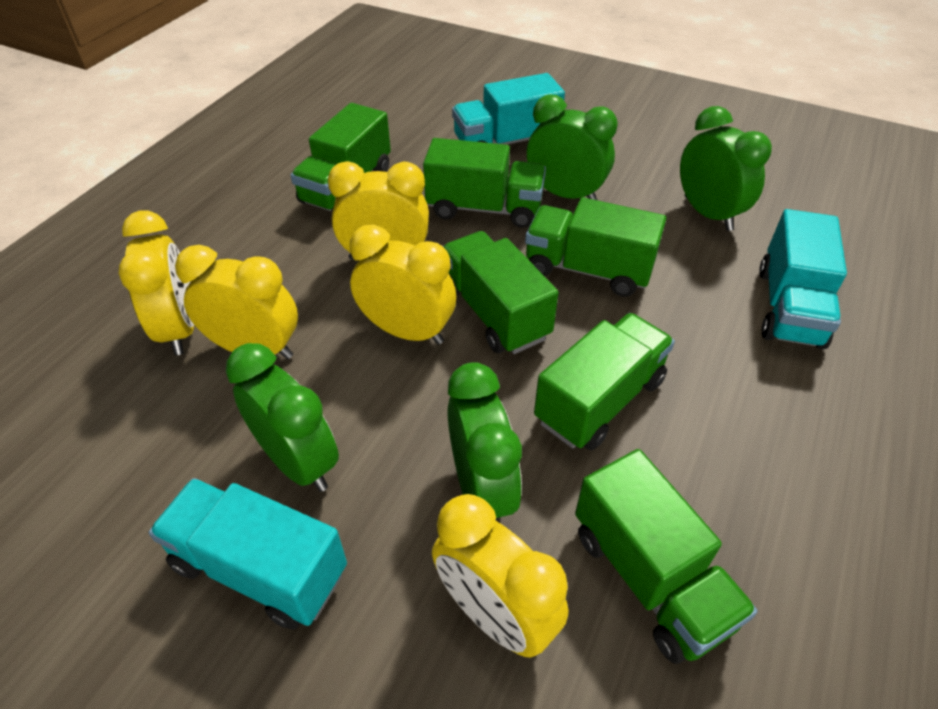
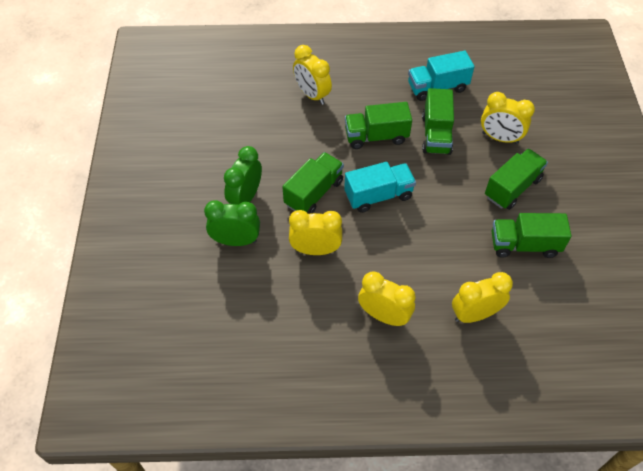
green clock: 4 -> 2
green truck: 6 -> 5
turquoise truck: 3 -> 2

